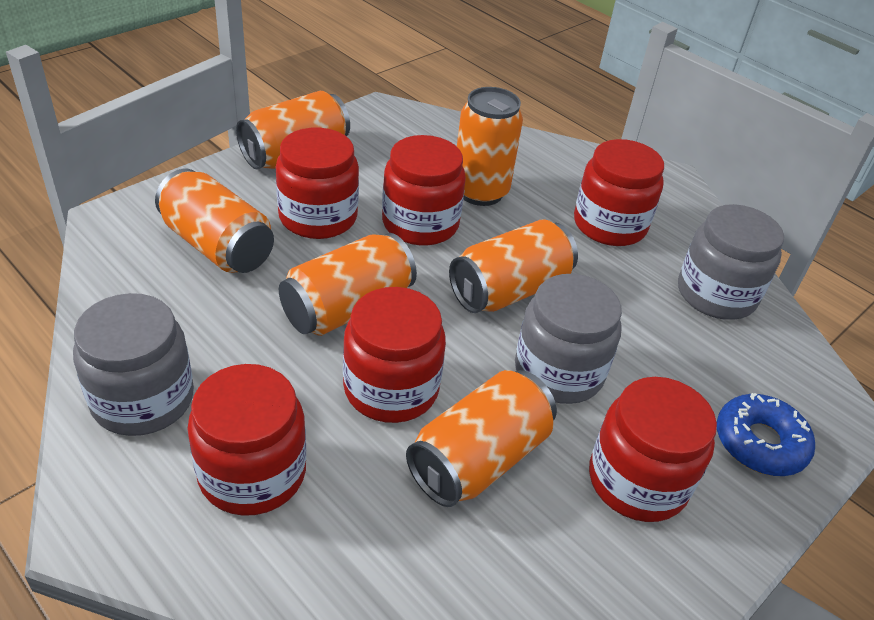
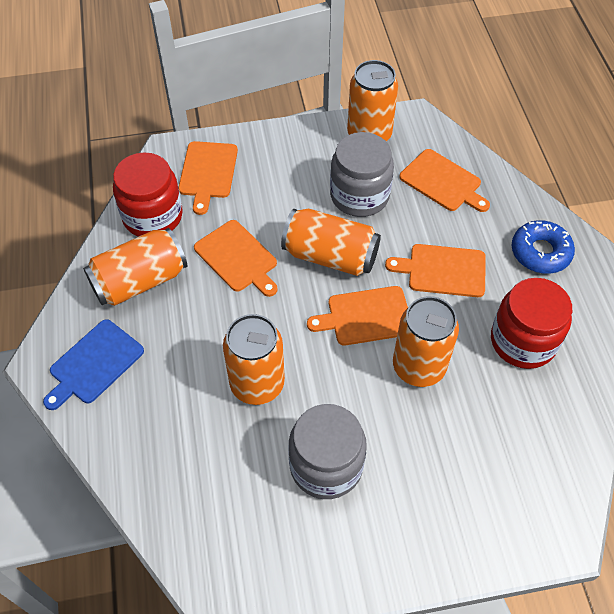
blue cutting board: 0 -> 1
grey jar: 3 -> 2
orange can: 6 -> 5
orange cutting board: 0 -> 5
red jar: 6 -> 2

